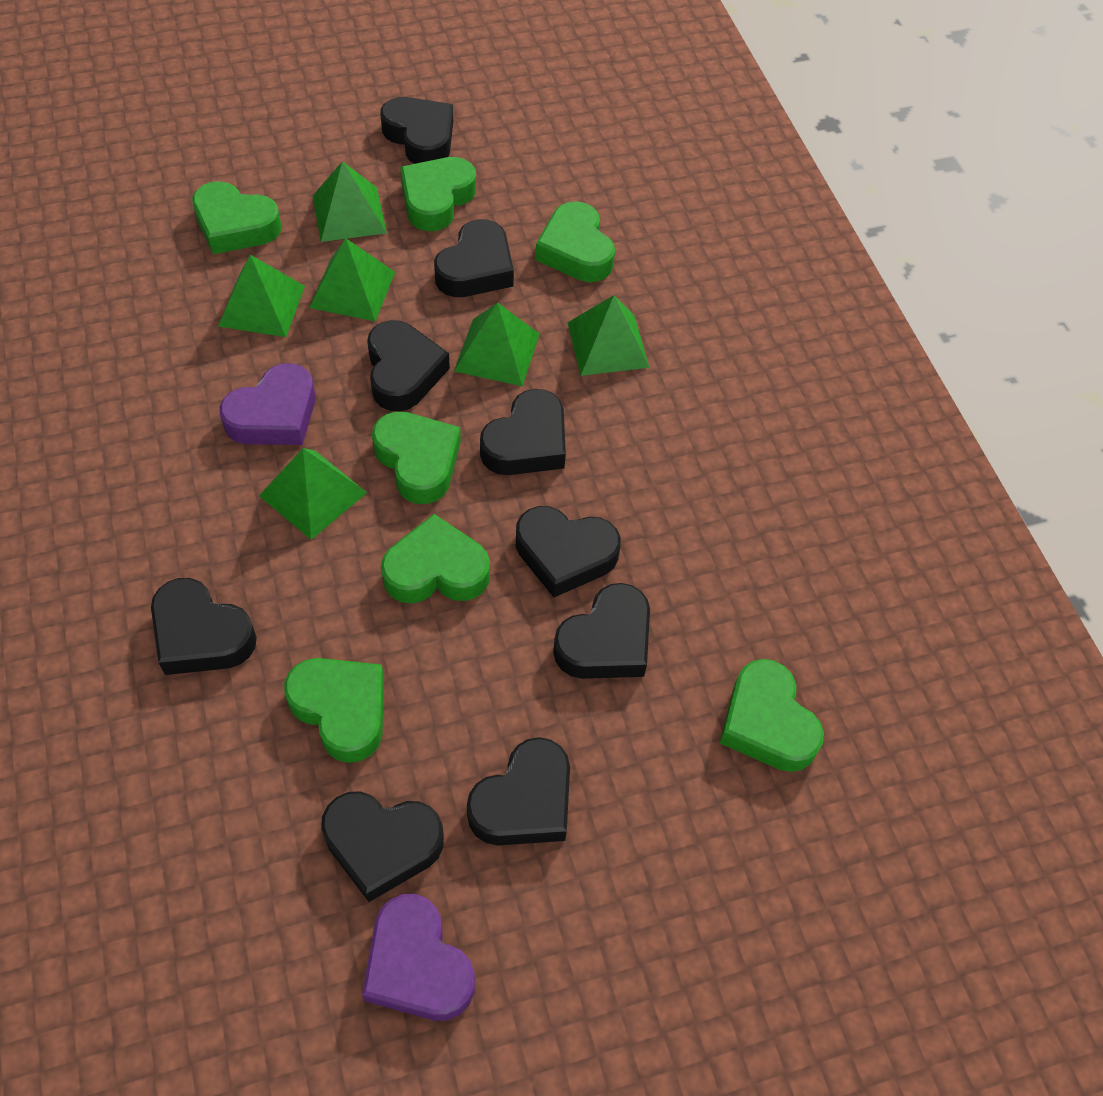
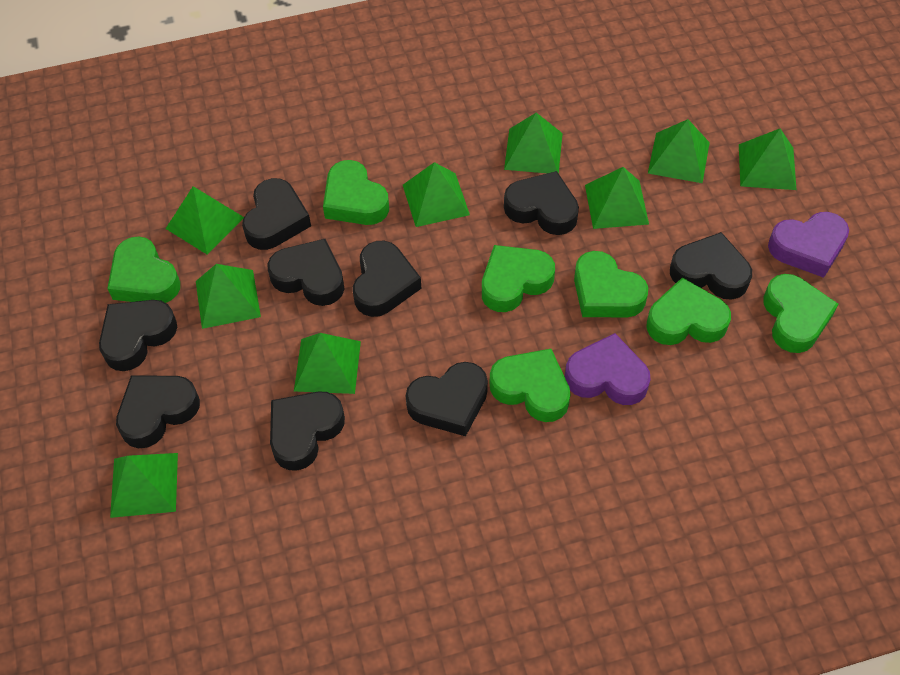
green pyramid: 6 -> 9

